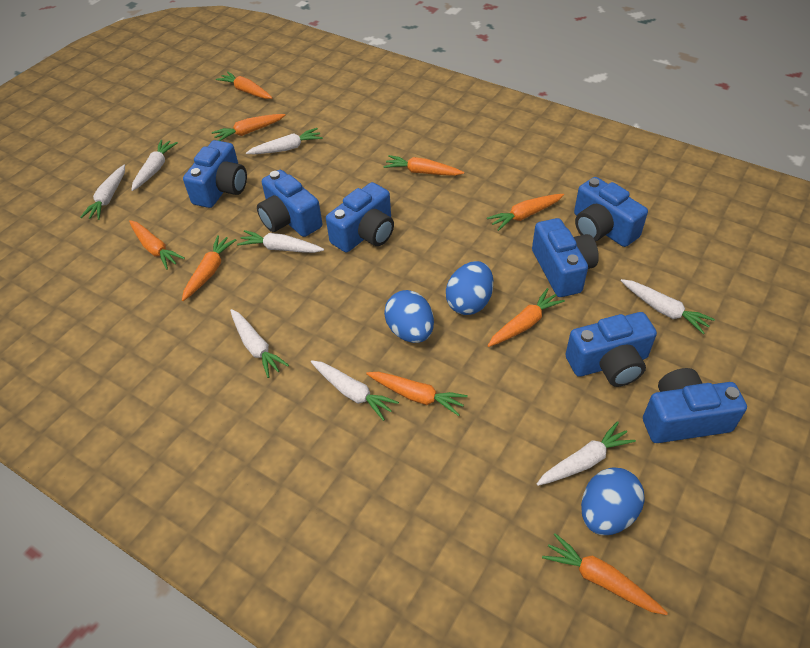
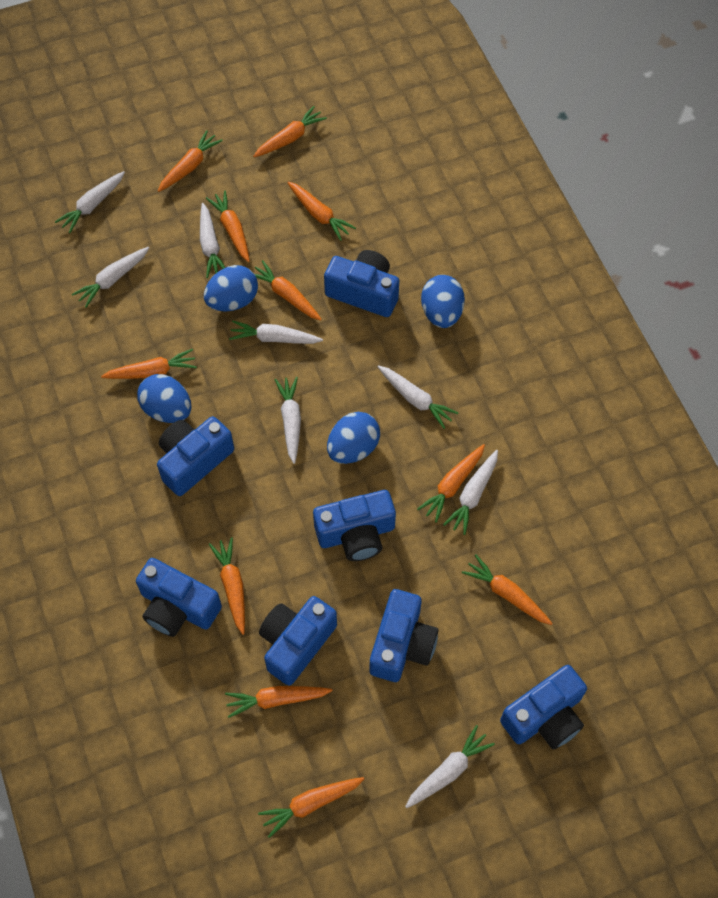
blue egg: 3 -> 4
orange carrot: 9 -> 11

